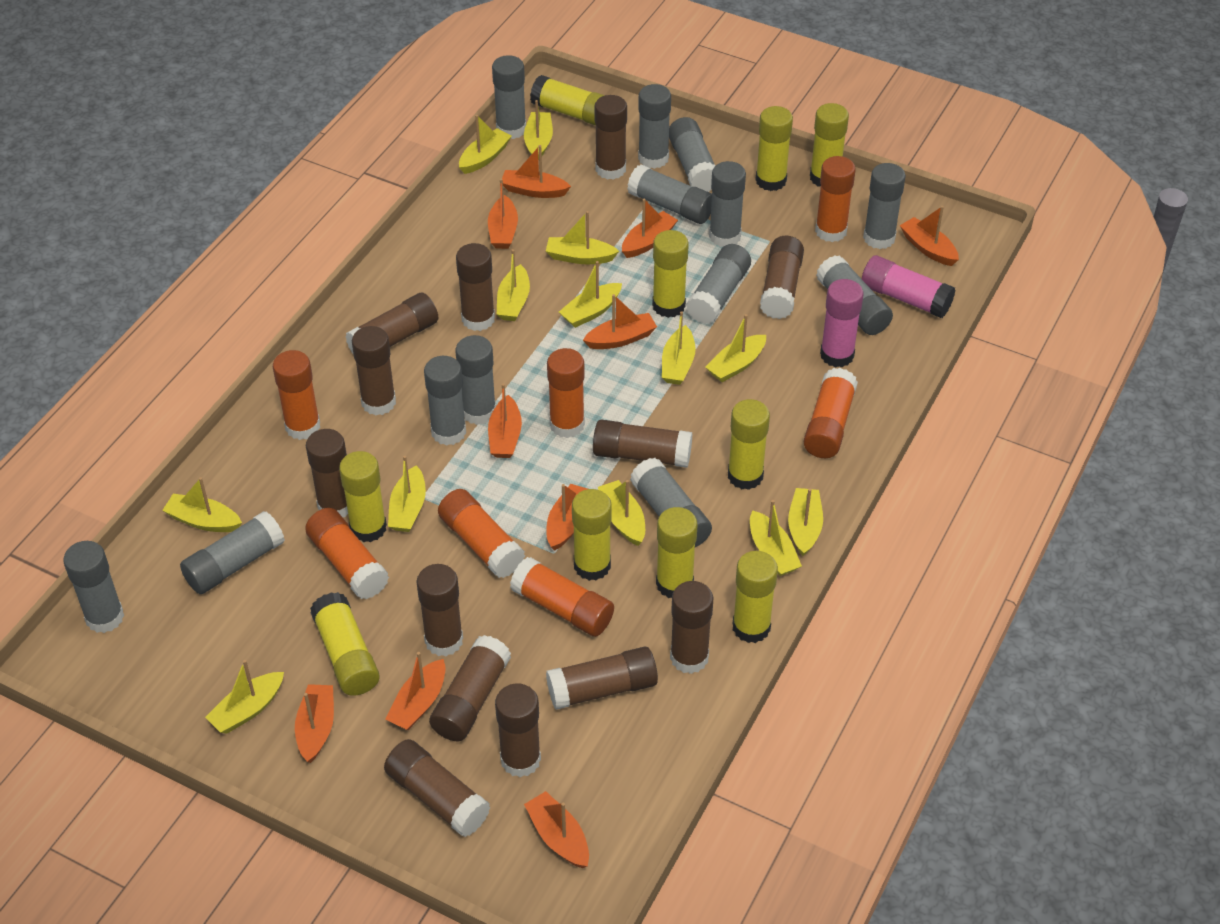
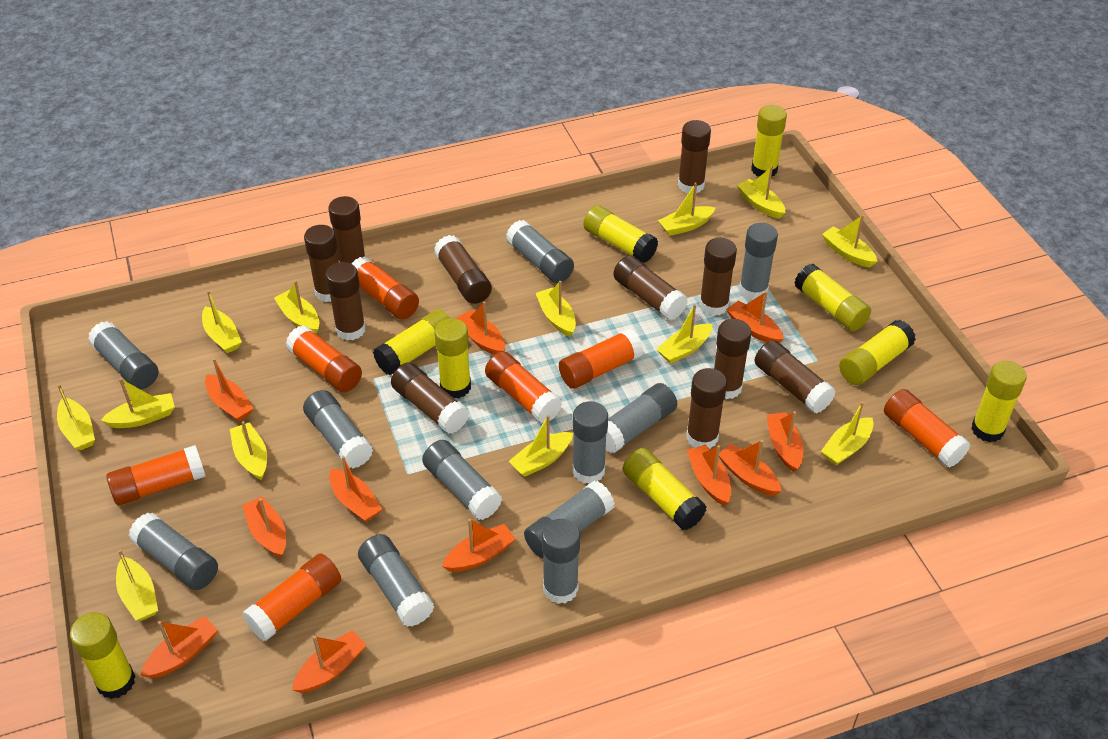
brown glue stick: 13 -> 11
grey glue stick: 13 -> 11
orange boat: 10 -> 11
pink glue stick: 2 -> 0
yellow glue stick: 10 -> 9

